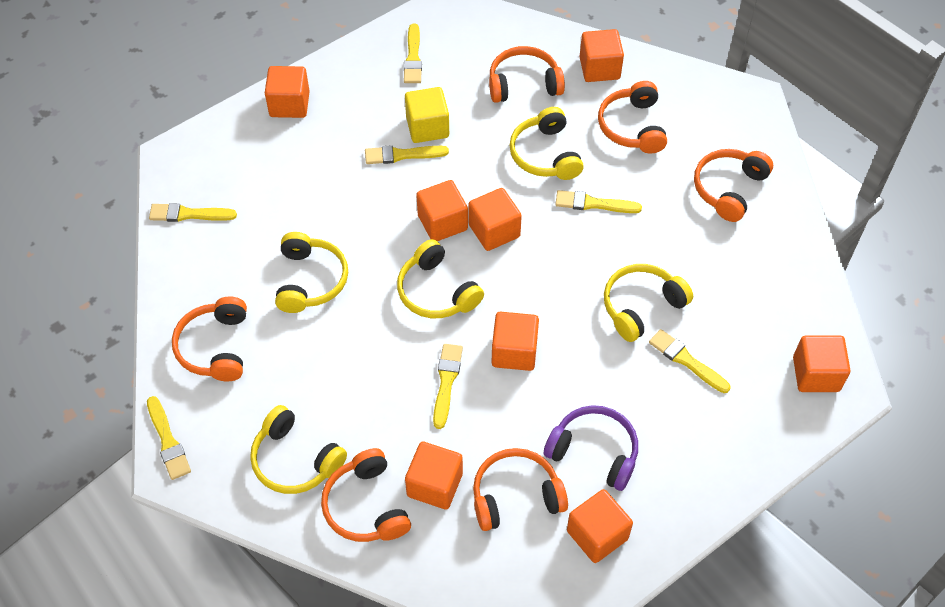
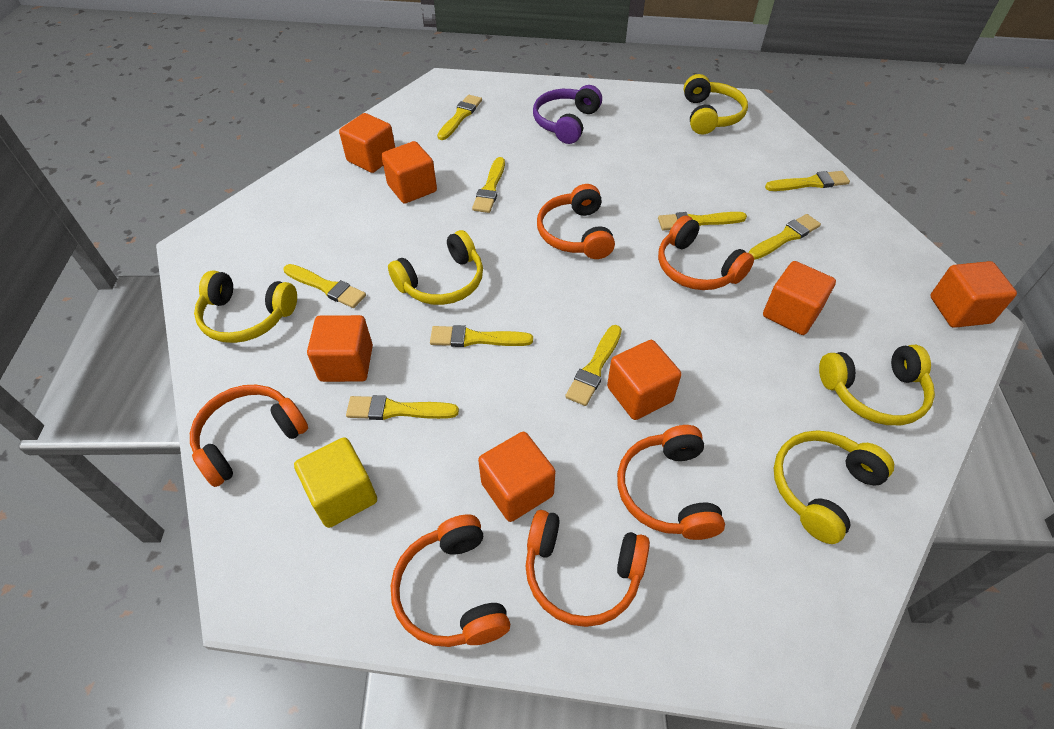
orange cube: 8 -> 7
yellow brush: 7 -> 9

